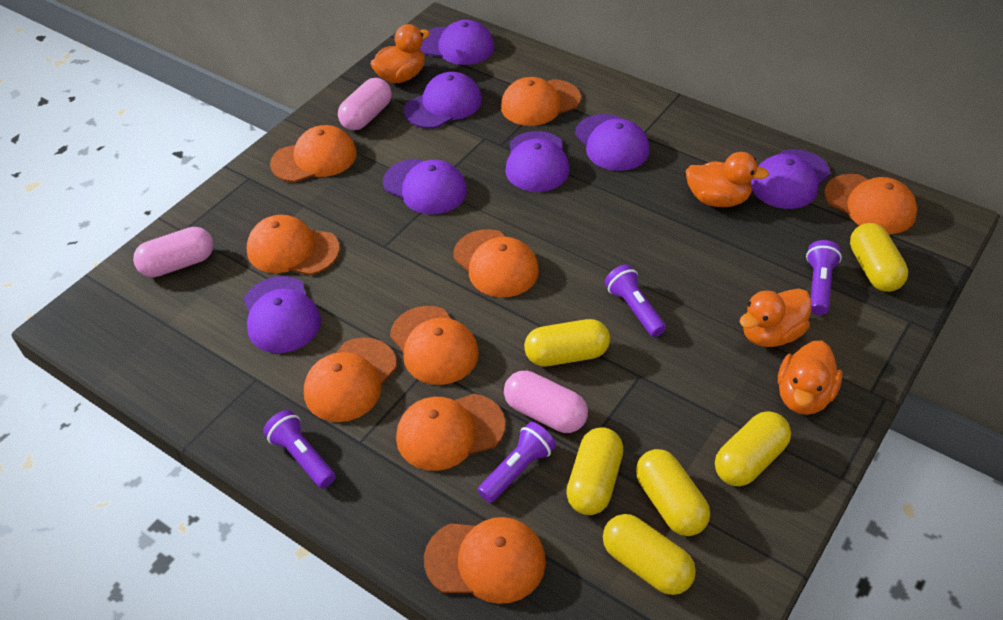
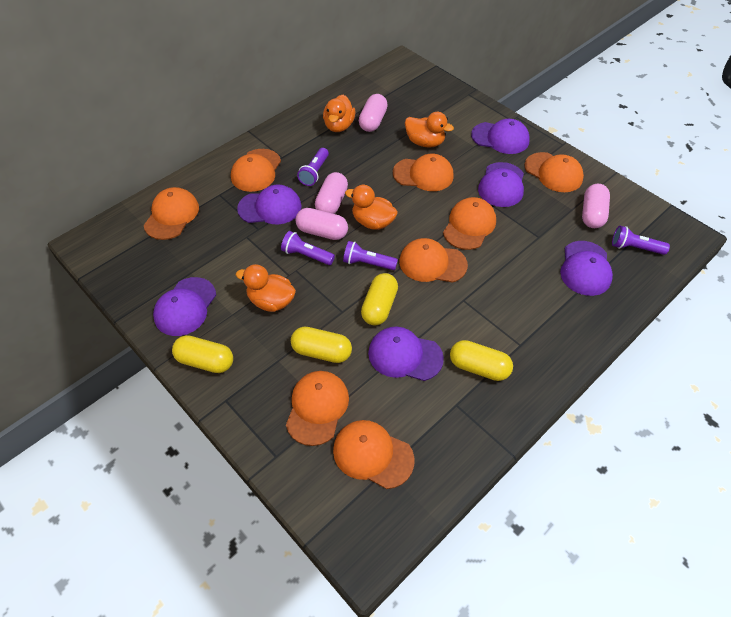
orange cap: 9 -> 8
pink capsule: 3 -> 4
purple cap: 7 -> 6
yellow capsule: 6 -> 4

